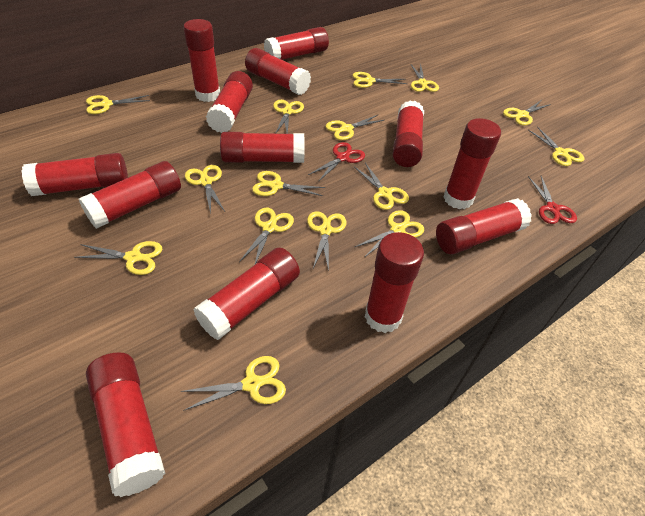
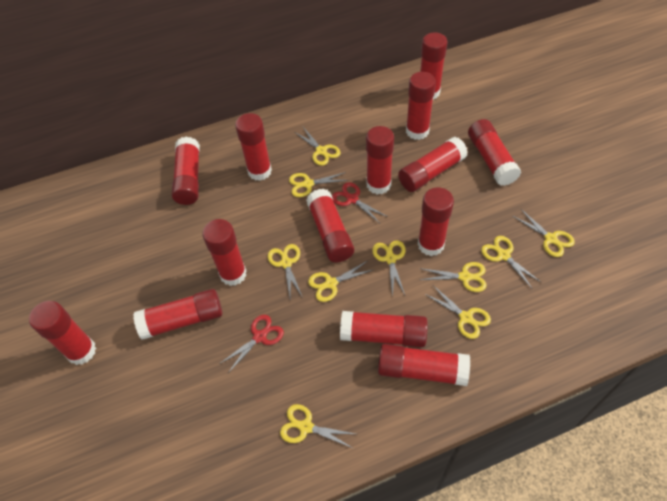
red glue stick: 13 -> 14
yellow scissors: 15 -> 10

